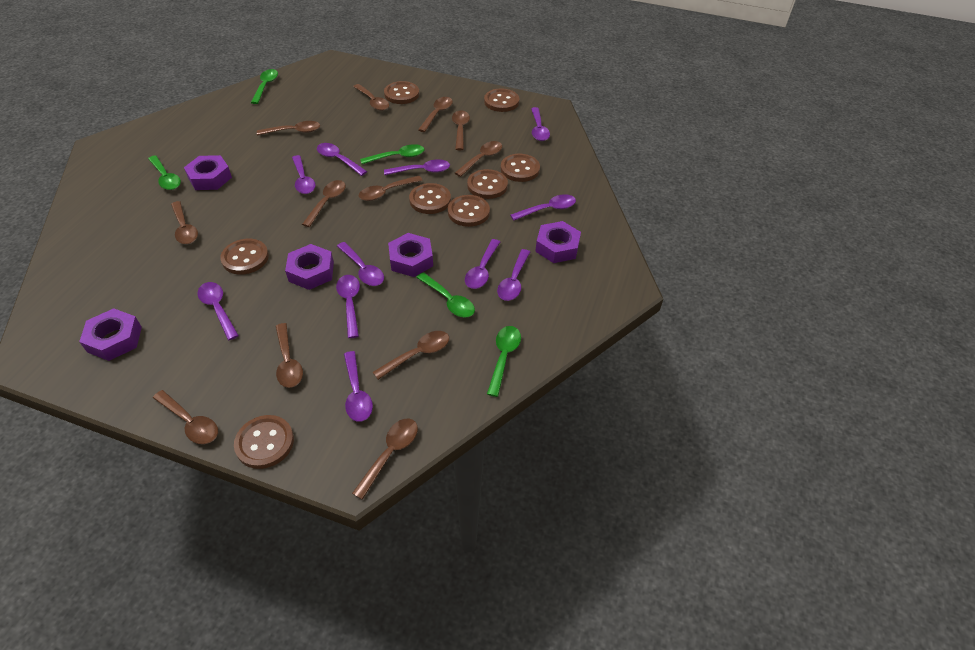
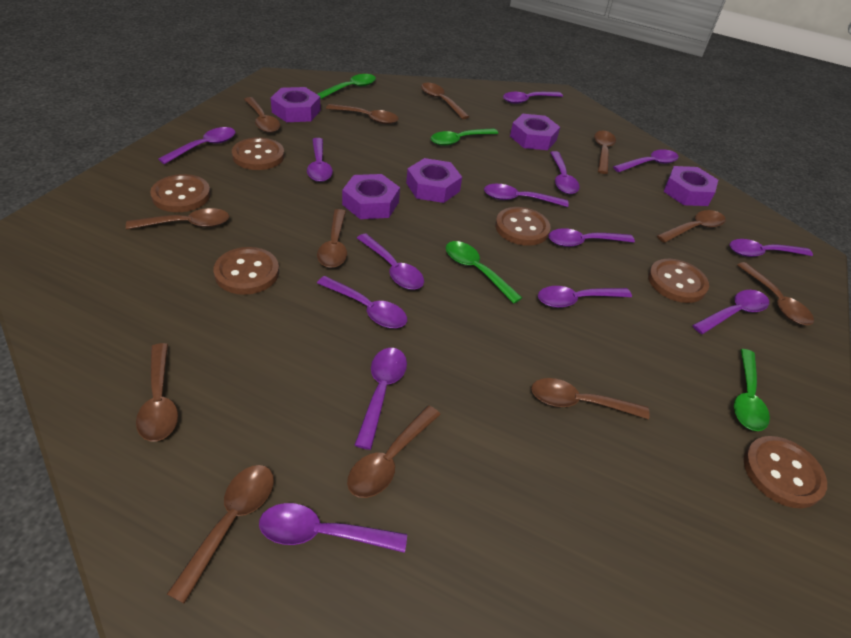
brown button: 8 -> 6
green spoon: 5 -> 4
purple spoon: 11 -> 14

